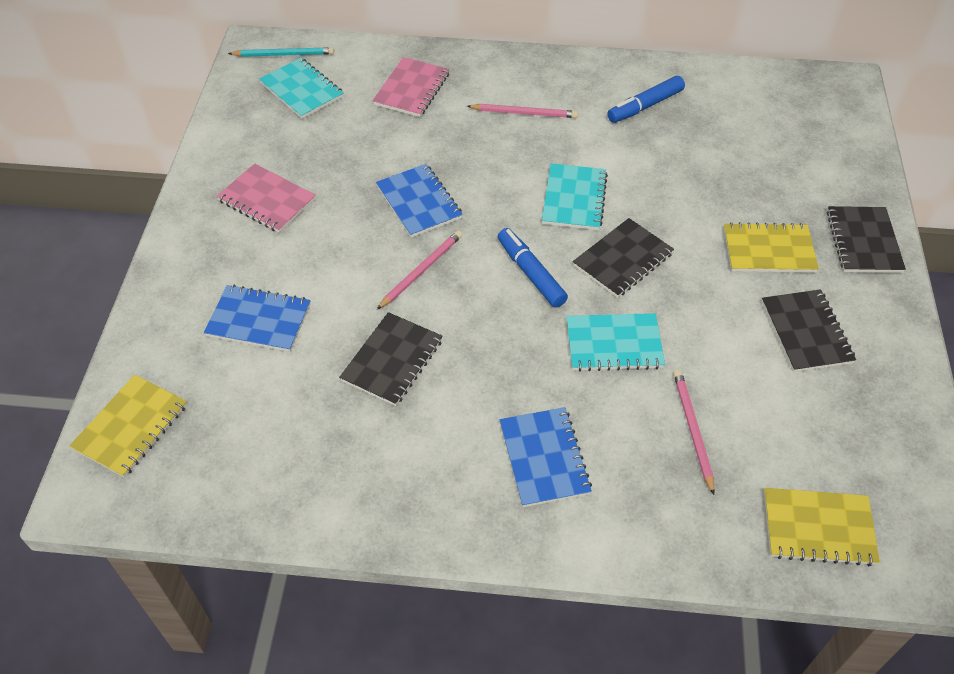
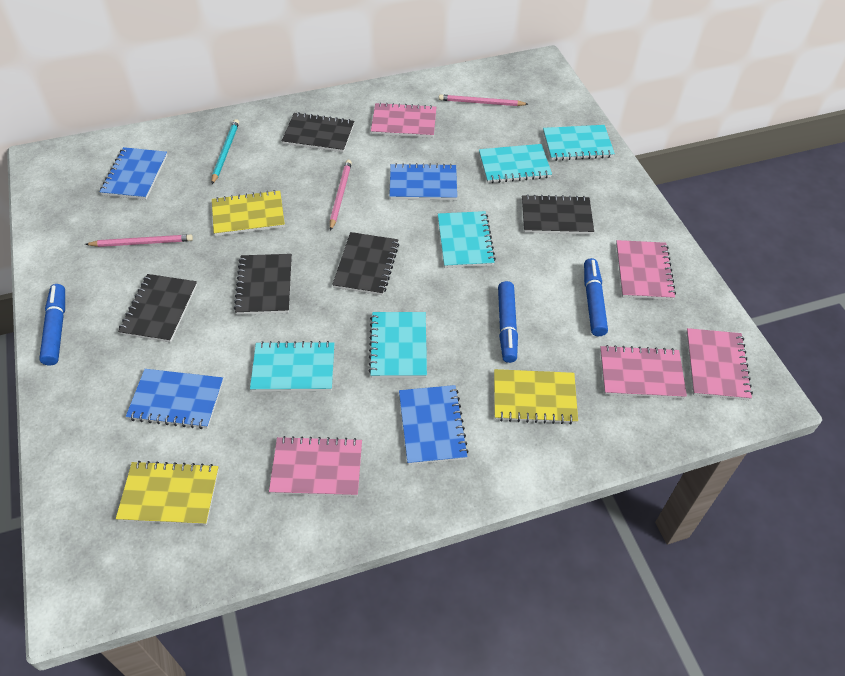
black notebook: 4 -> 5
blue marker: 2 -> 3
blue notebook: 3 -> 4
pink notebook: 2 -> 5
turquoise notebook: 3 -> 5

